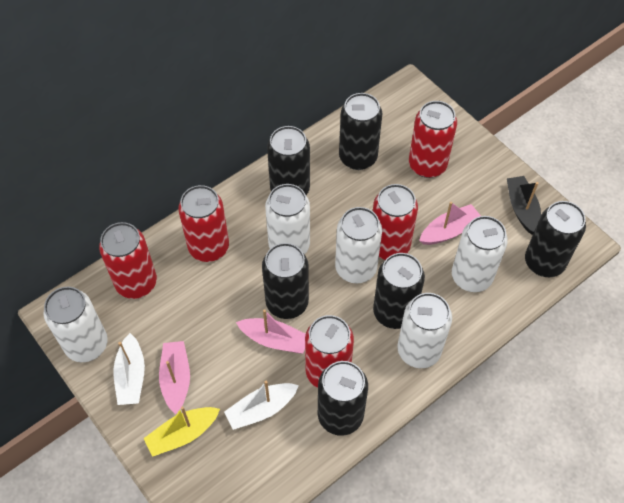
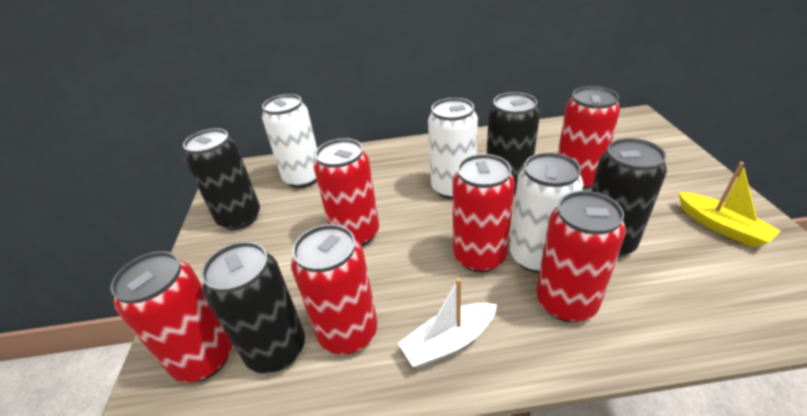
black boat: 1 -> 0
black can: 6 -> 4
pink boat: 3 -> 0
red can: 5 -> 6
white boat: 2 -> 1
white can: 5 -> 3

